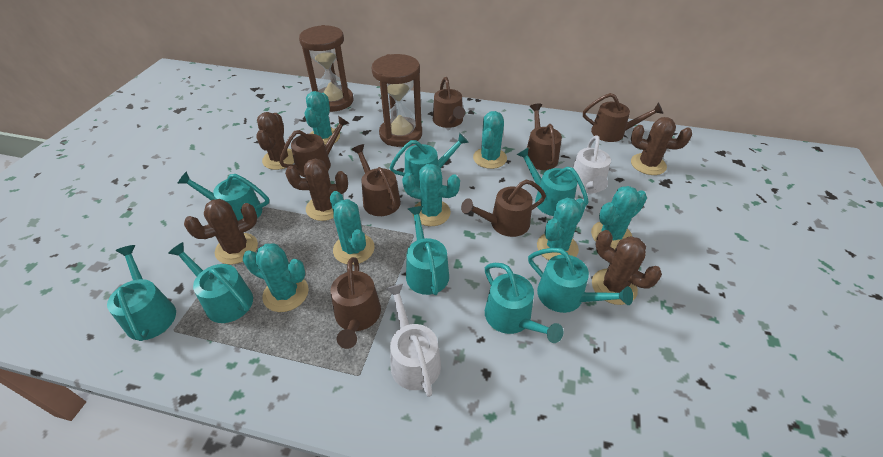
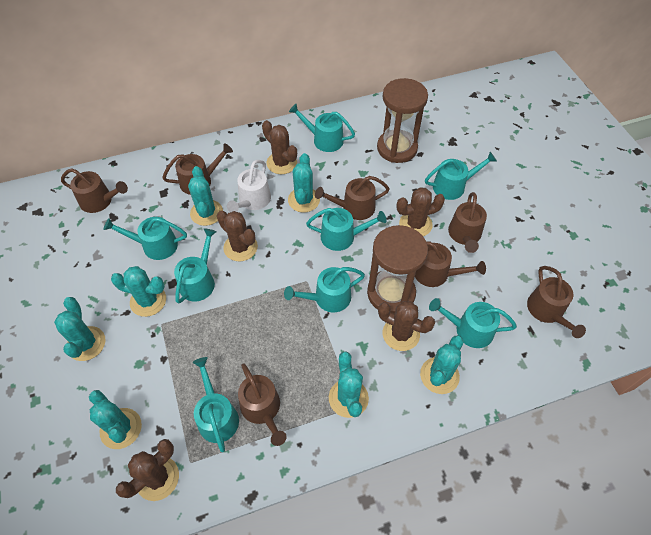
white watering can: 2 -> 1

